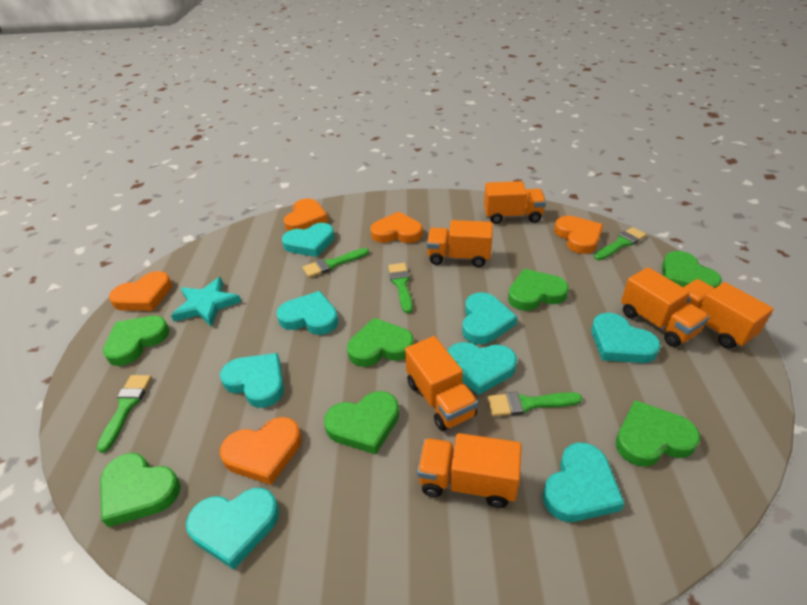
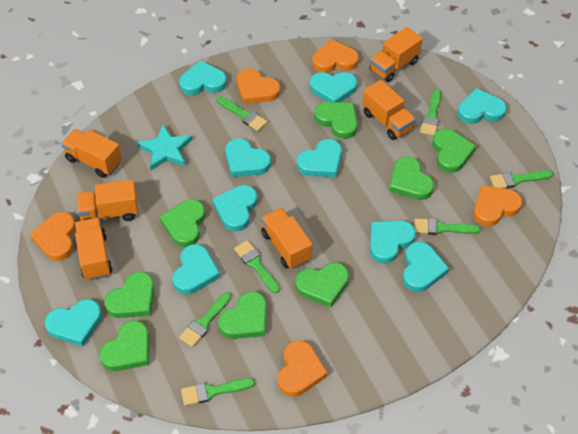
green brush: 5 -> 7
green heart: 7 -> 8
turquoise heart: 8 -> 10

